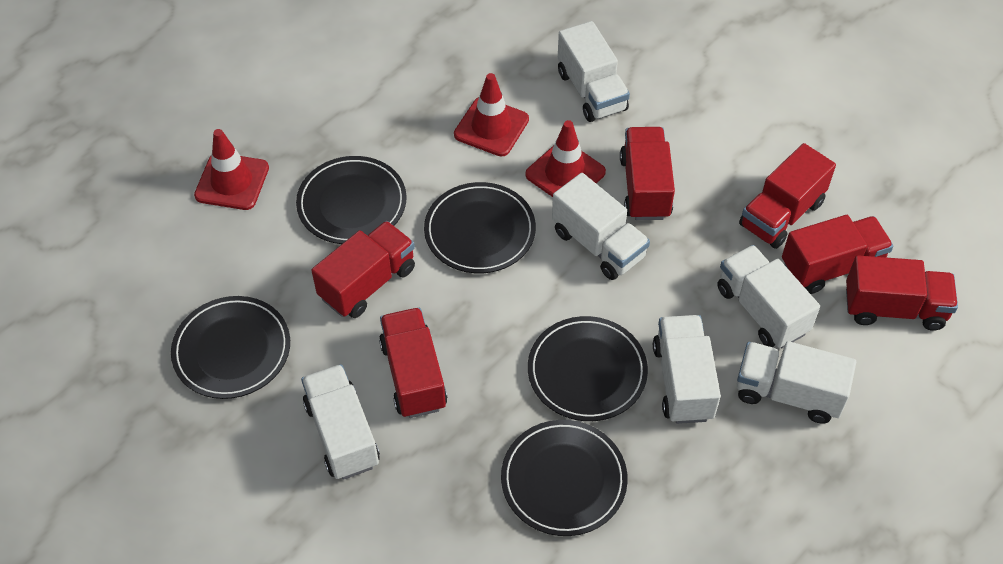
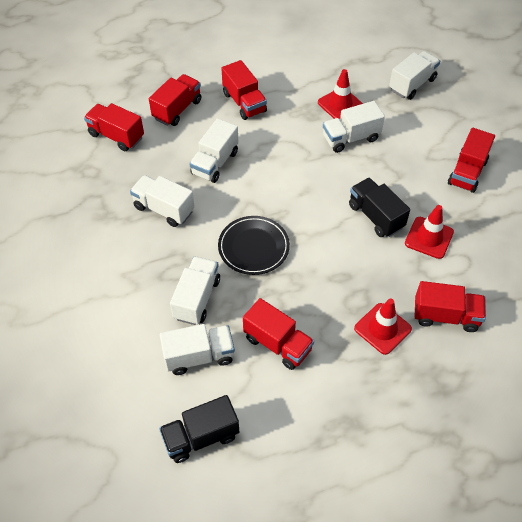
black plate: 5 -> 1
black truck: 0 -> 2

